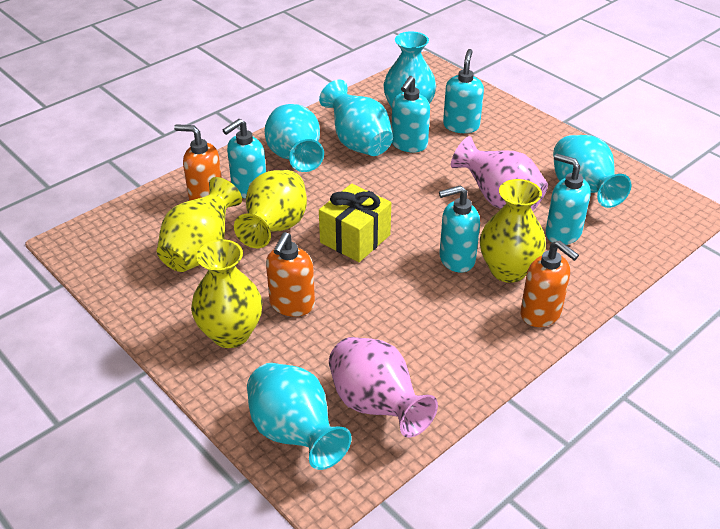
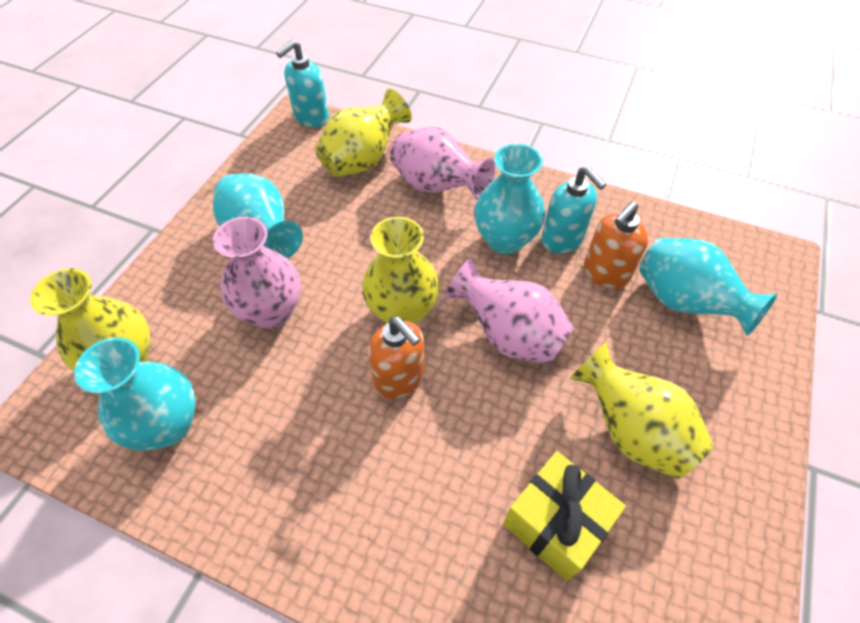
orange soap dispenser: 3 -> 2
pink vase: 2 -> 3
turquoise soap dispenser: 5 -> 2
turquoise vase: 5 -> 4

